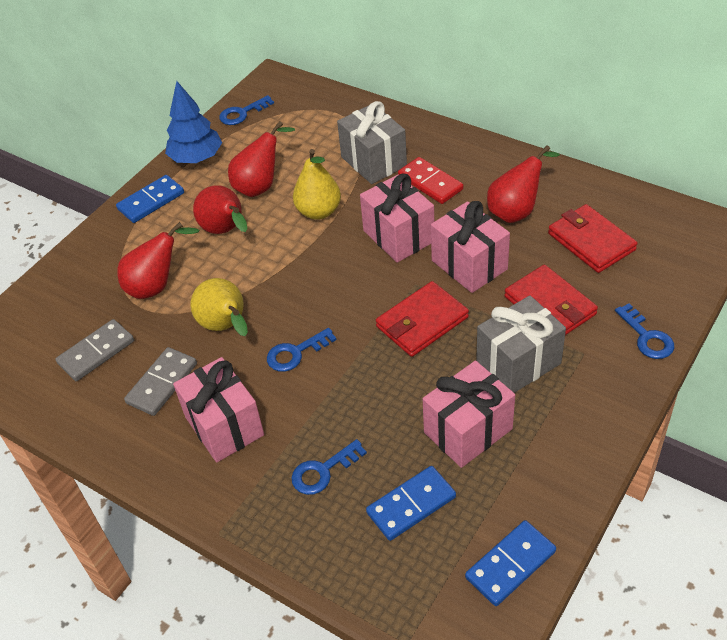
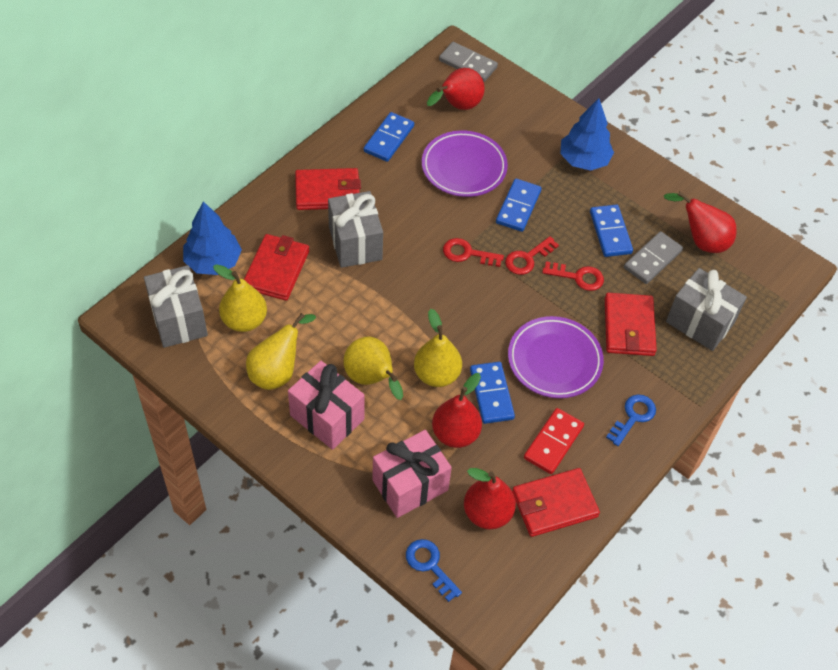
blue domino: 3 -> 4
blue key: 4 -> 2
blue tree: 1 -> 2
grey gift: 2 -> 3
pink gift: 4 -> 2
purple plate: 0 -> 2
red key: 0 -> 3
red wallet: 3 -> 4
yellow pear: 2 -> 4

